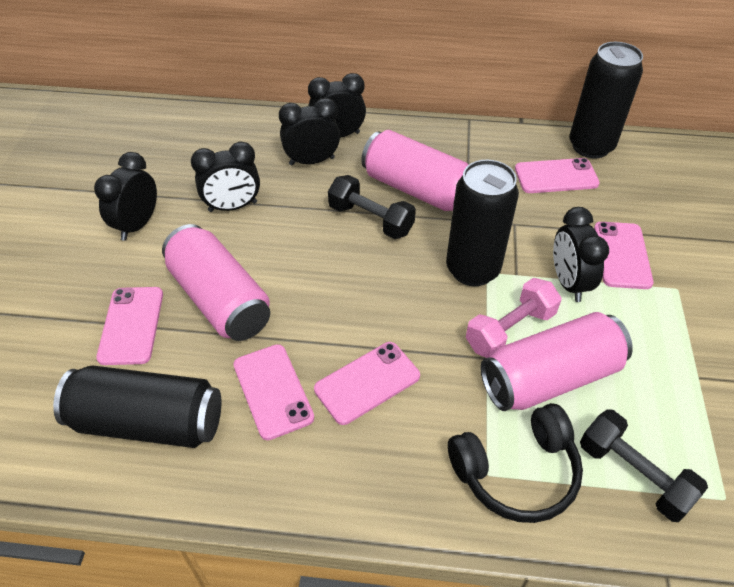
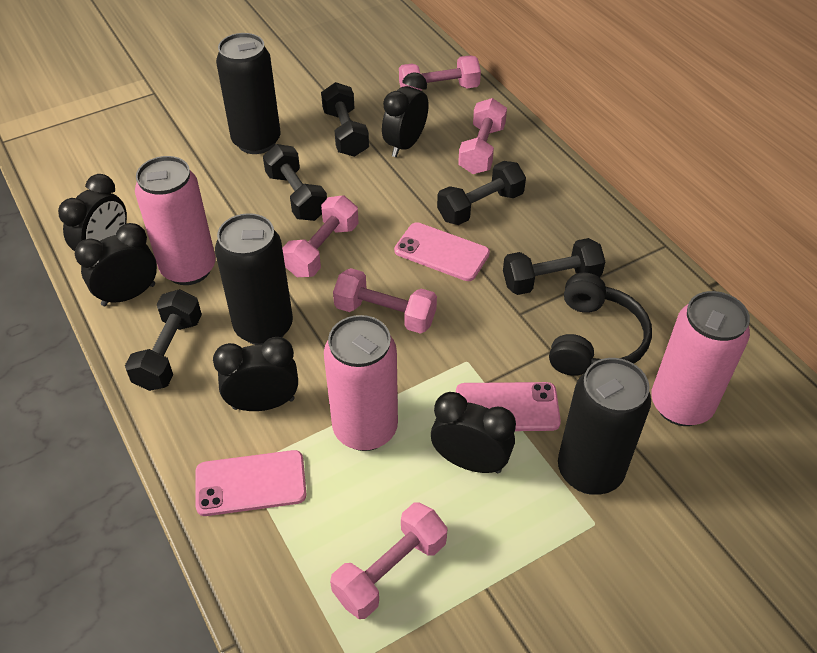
black dumbbell: 2 -> 5
pink dumbbell: 1 -> 5
pink phone: 5 -> 3

